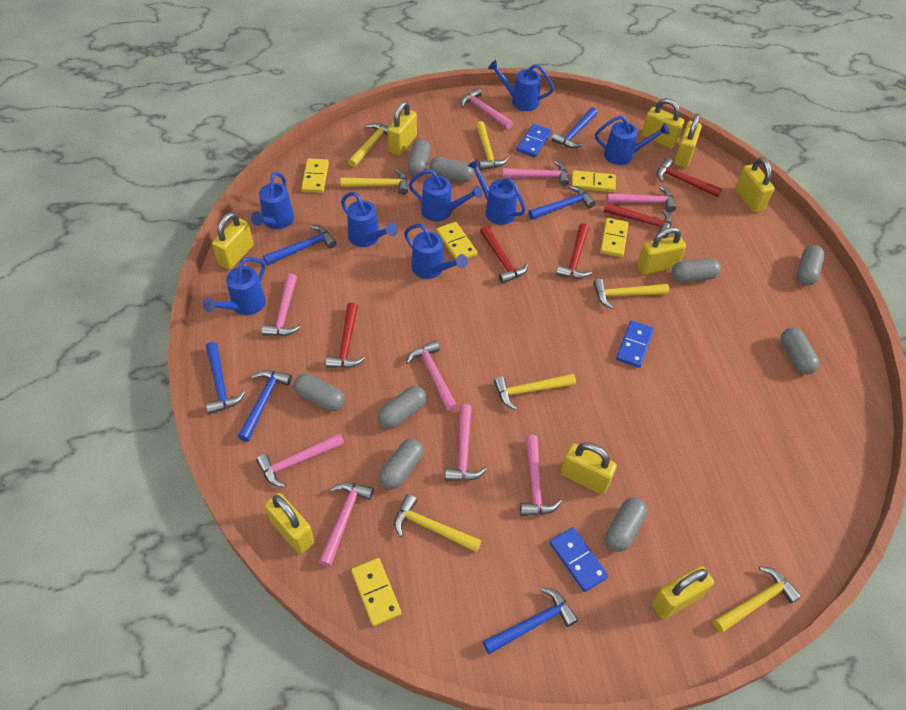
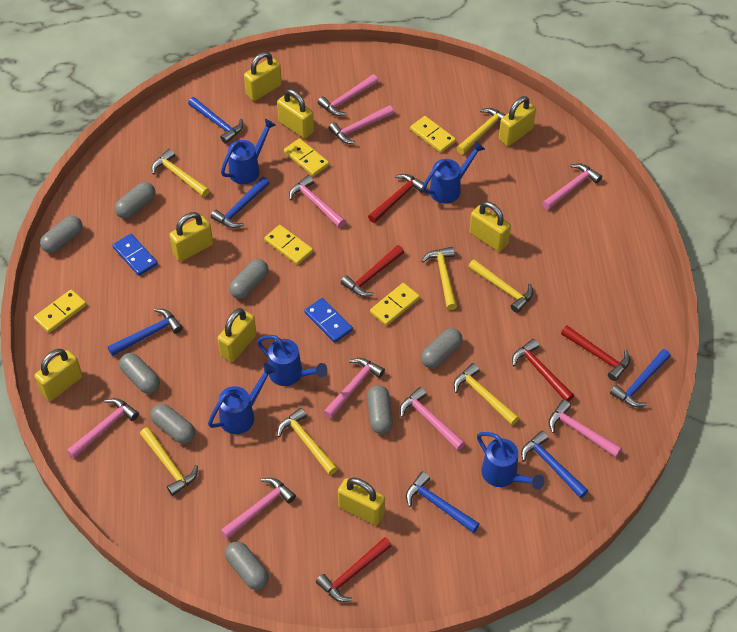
blue domino: 3 -> 2
blue watering can: 8 -> 5
grey capsule: 9 -> 8
yellow padlock: 9 -> 8

